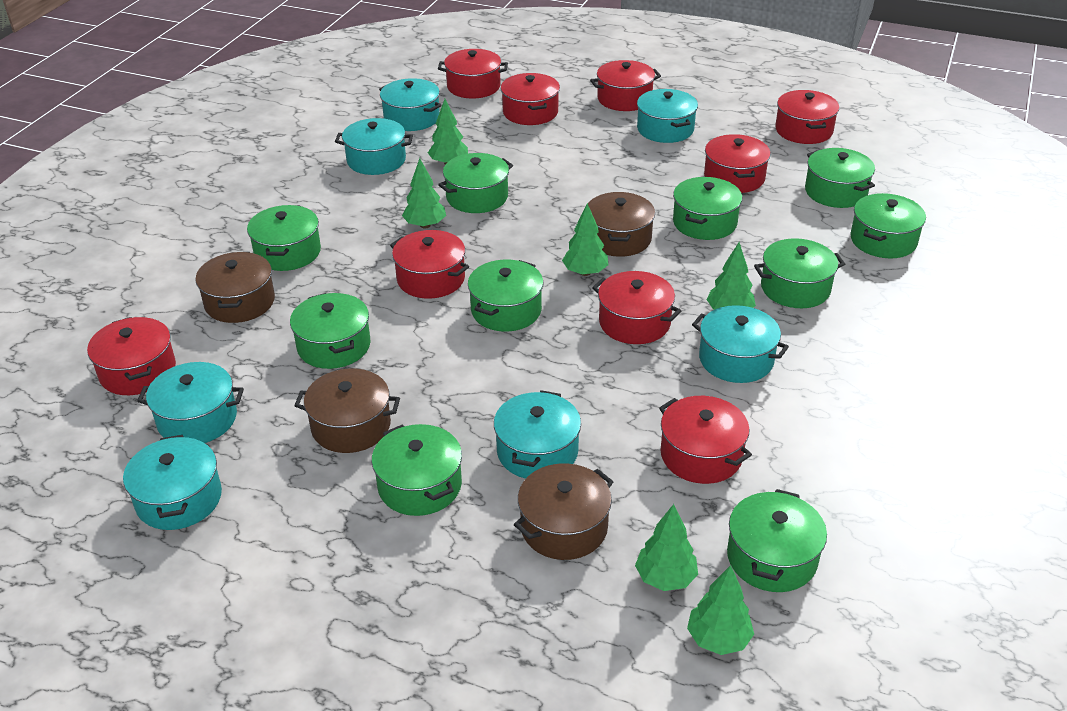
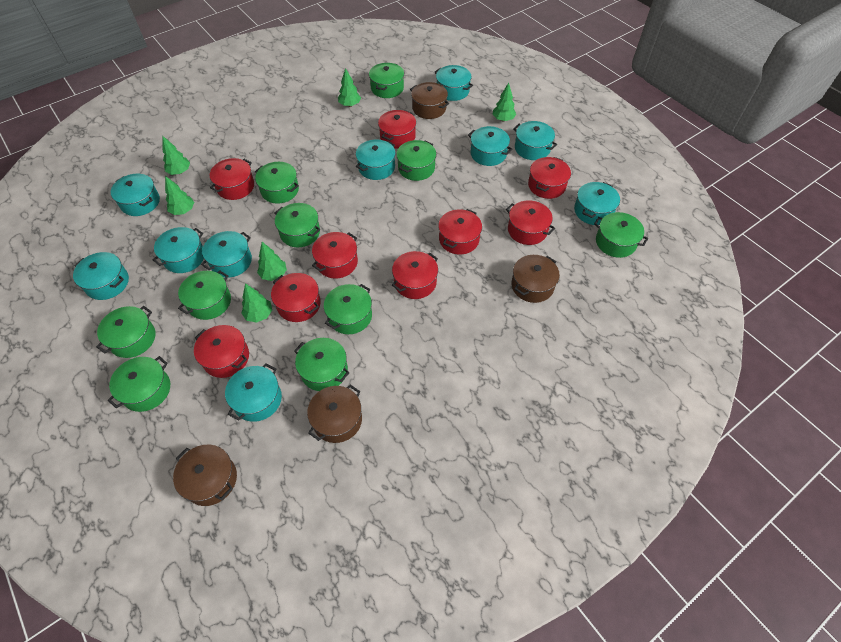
turquoise pot: 7 -> 10

